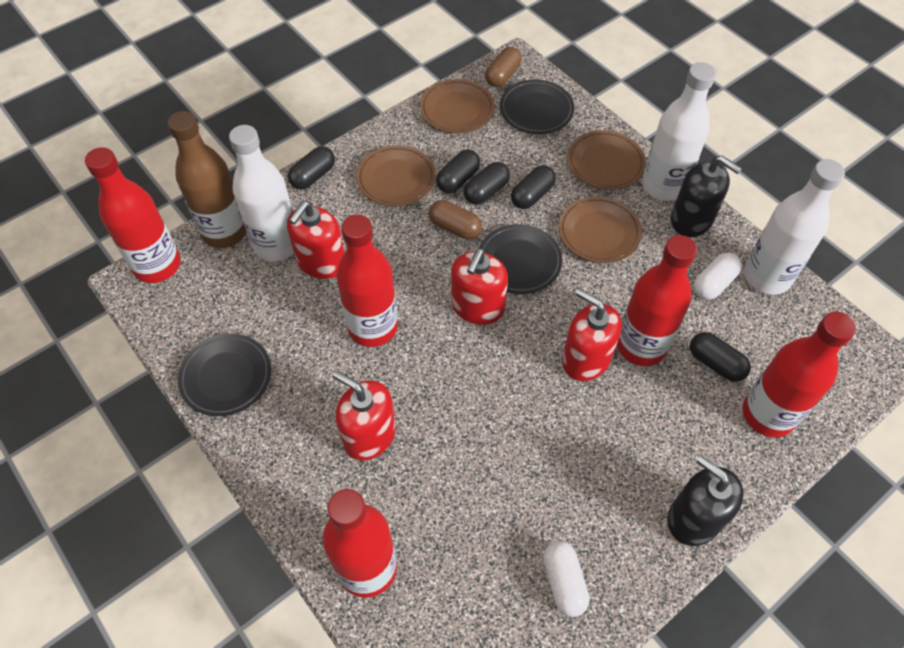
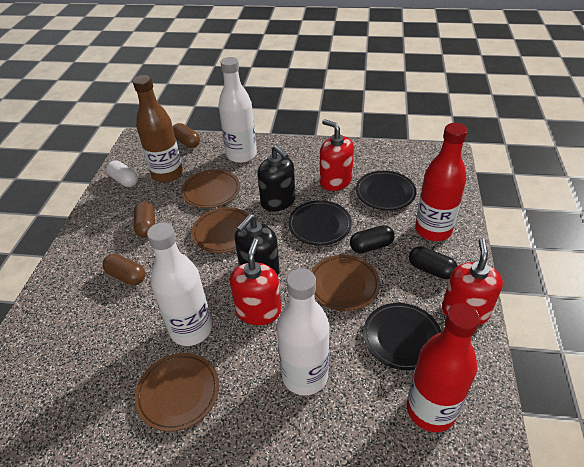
black capsule: 5 -> 2
brown capsule: 2 -> 3
red bottle: 5 -> 2
red soap dispenser: 4 -> 3
white capsule: 2 -> 1

